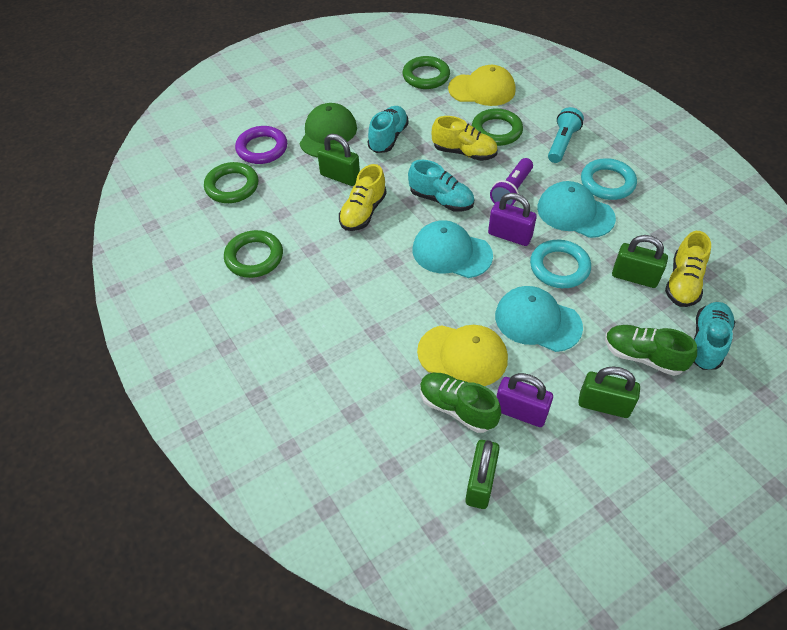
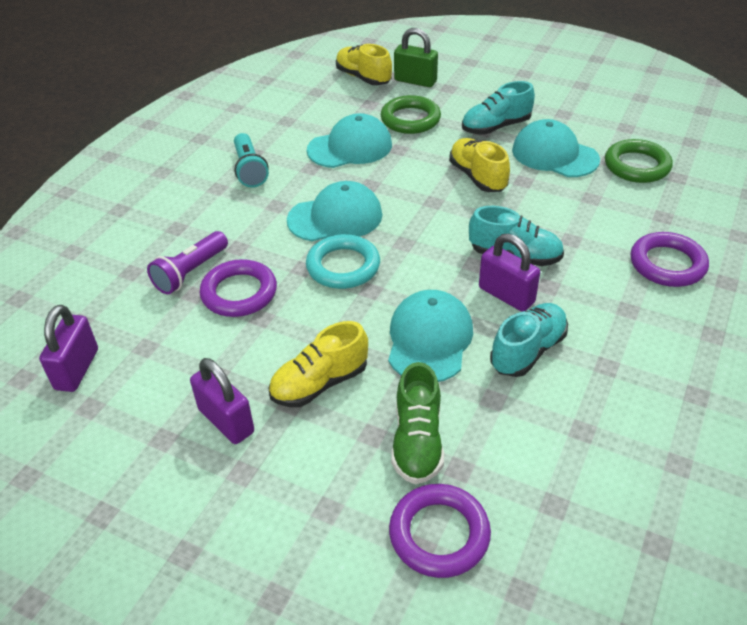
green cap: 1 -> 0
green padlock: 4 -> 1
green ring: 4 -> 2
green shoe: 2 -> 1
purple padlock: 2 -> 3
purple ring: 1 -> 3
turquoise cap: 3 -> 4
turquoise ring: 2 -> 1
yellow cap: 2 -> 0

